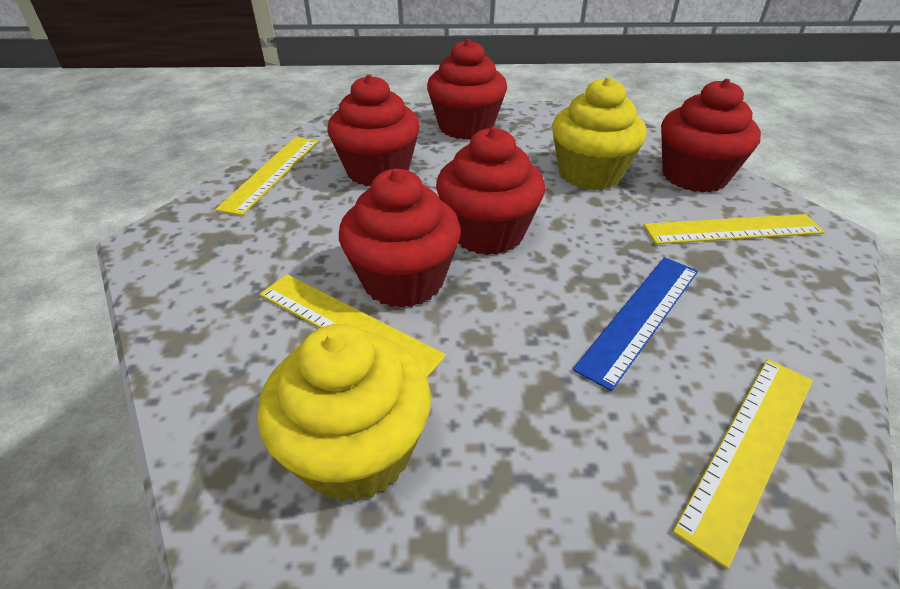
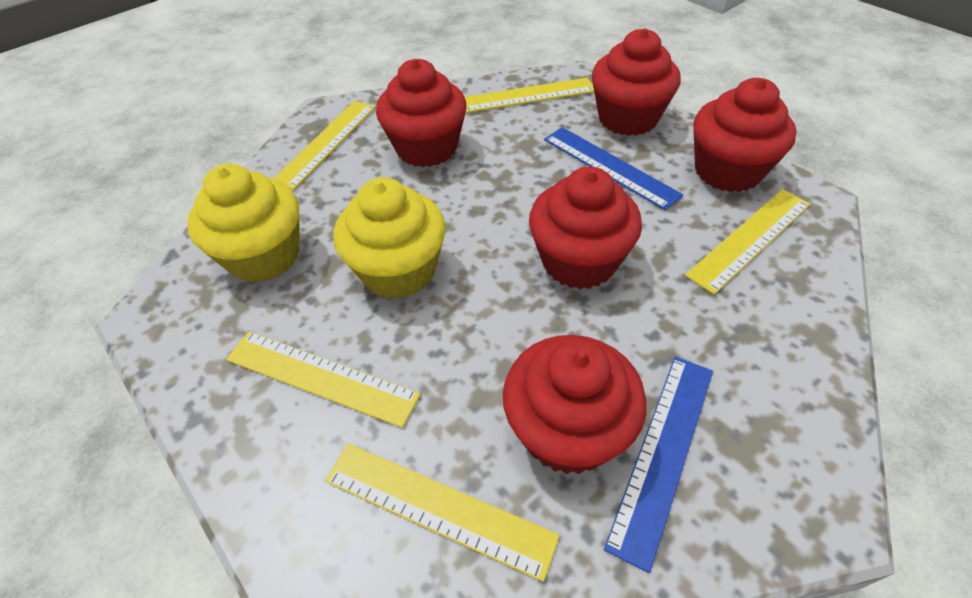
blue ruler: 1 -> 2
yellow ruler: 4 -> 5

